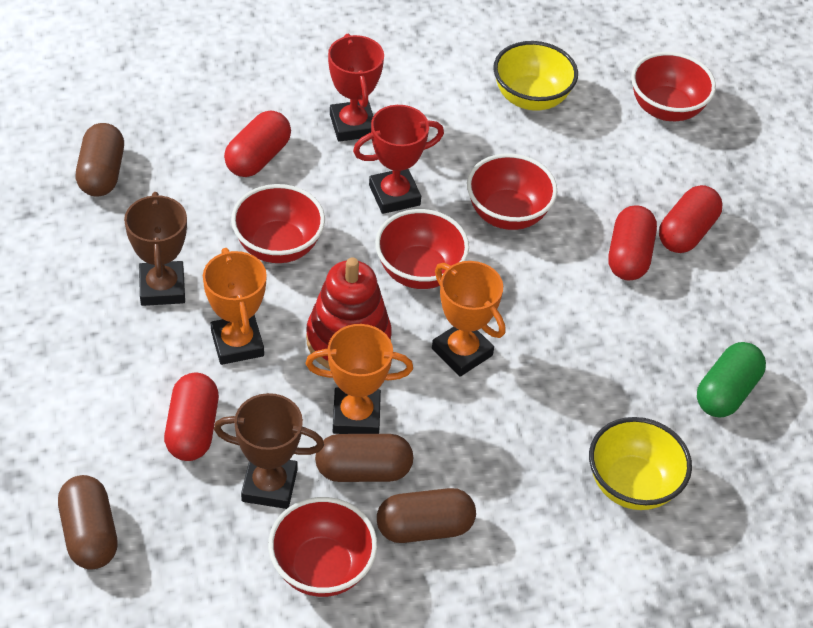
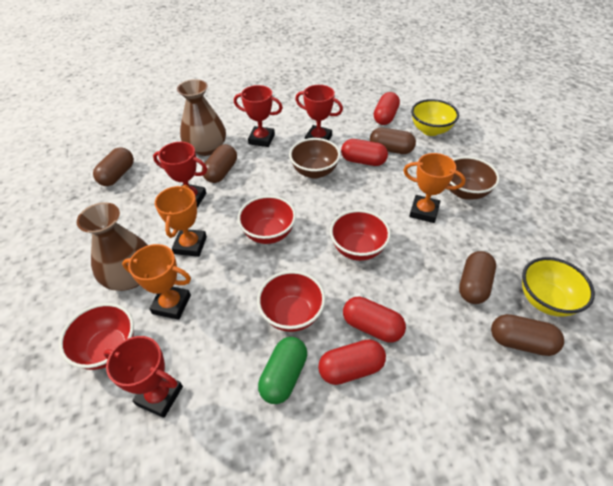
brown bowl: 0 -> 2
brown capsule: 4 -> 5
brown trophy: 2 -> 0
brown vase: 0 -> 2
red bowl: 5 -> 4
red stacking toy: 1 -> 0
red trophy: 2 -> 4

